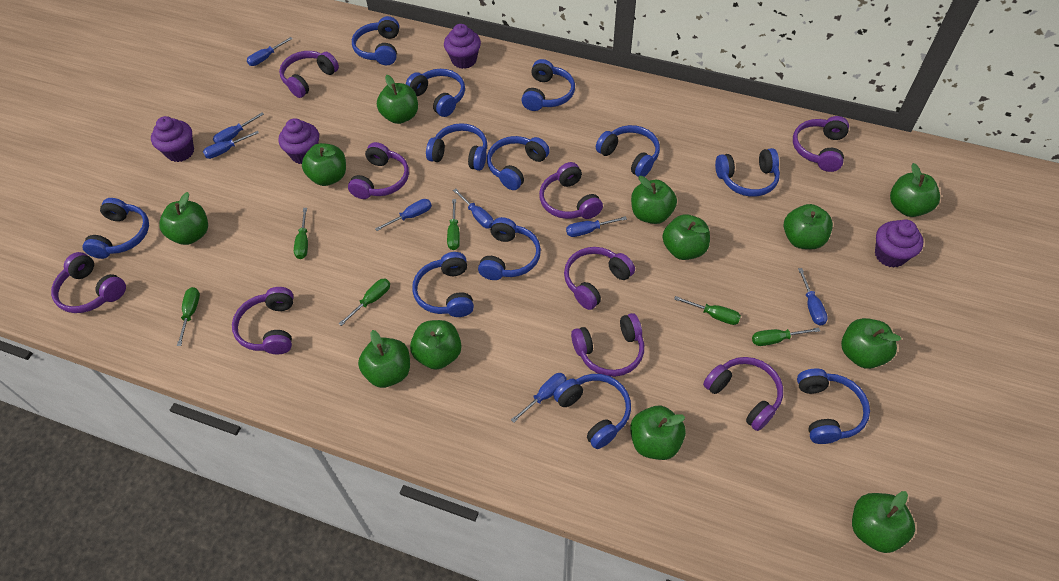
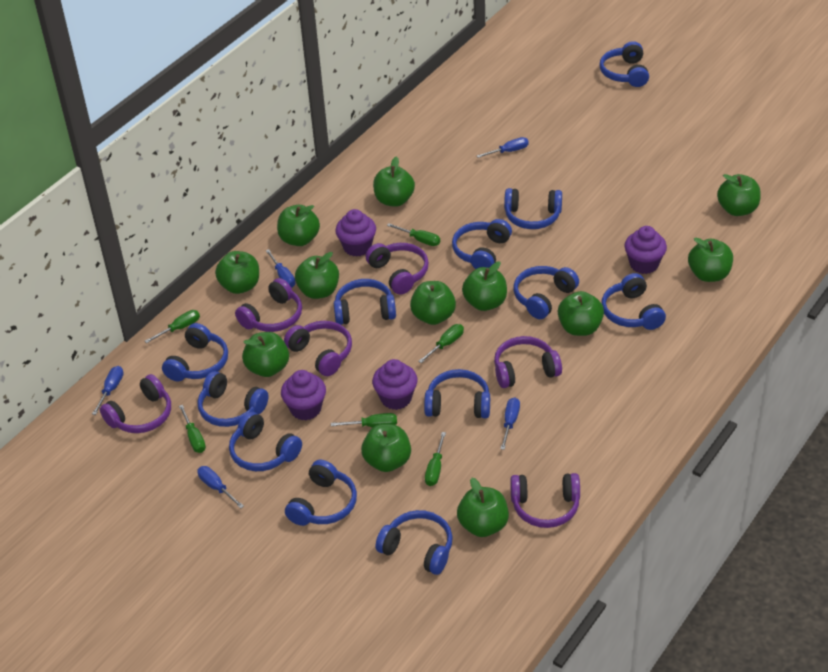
blue screwdriver: 8 -> 5
purple headphones: 9 -> 6

